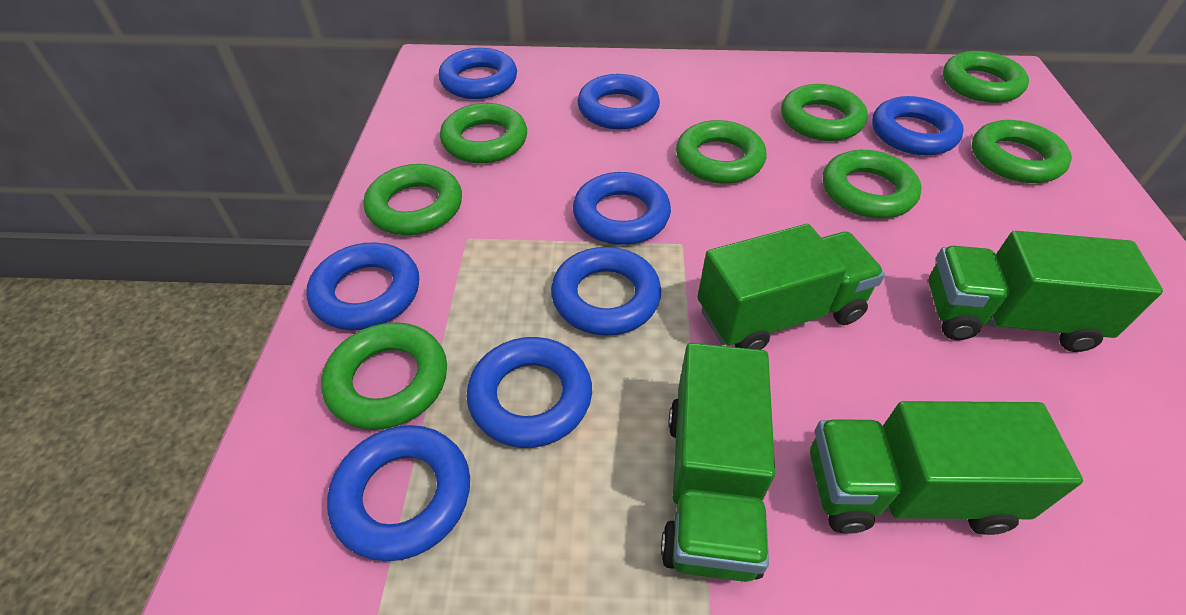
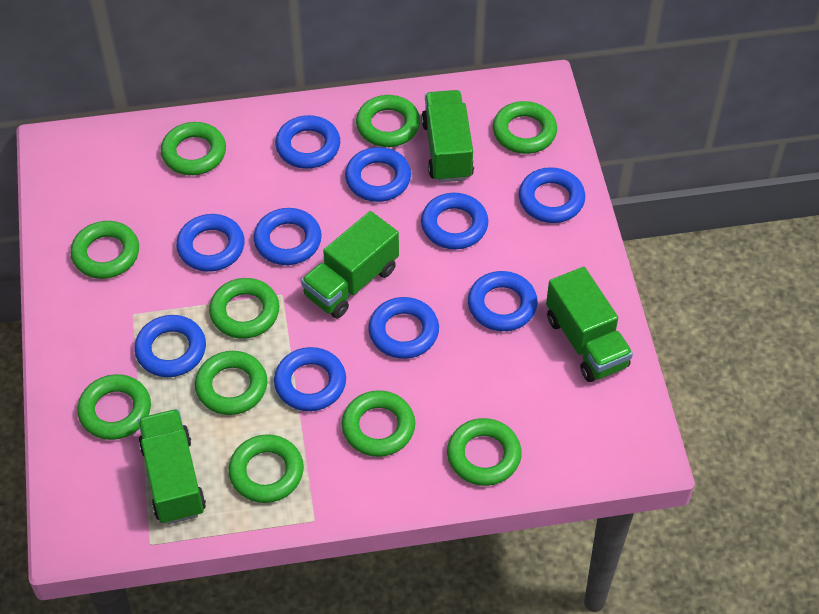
blue ring: 8 -> 10
green ring: 8 -> 10

